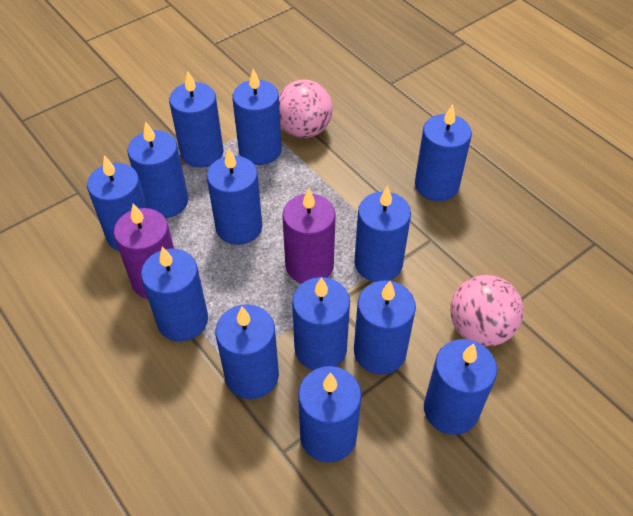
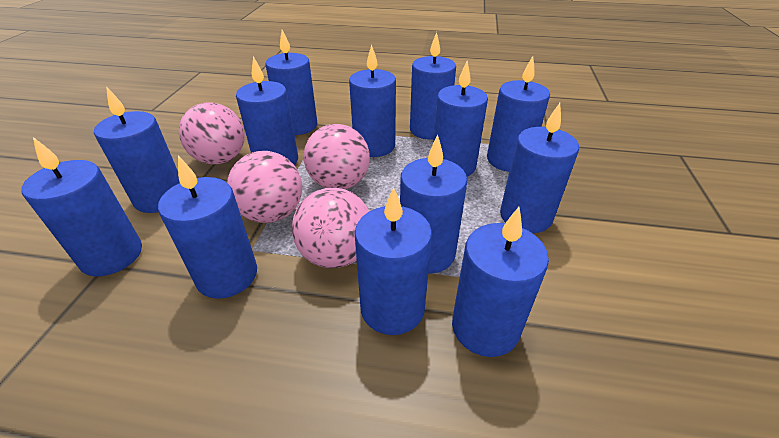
pink ball: 2 -> 4
purple candle: 2 -> 0

